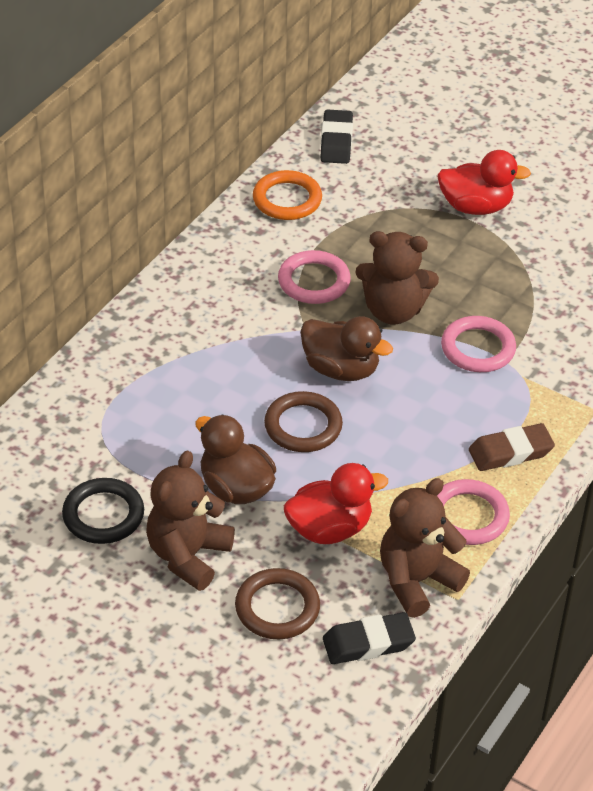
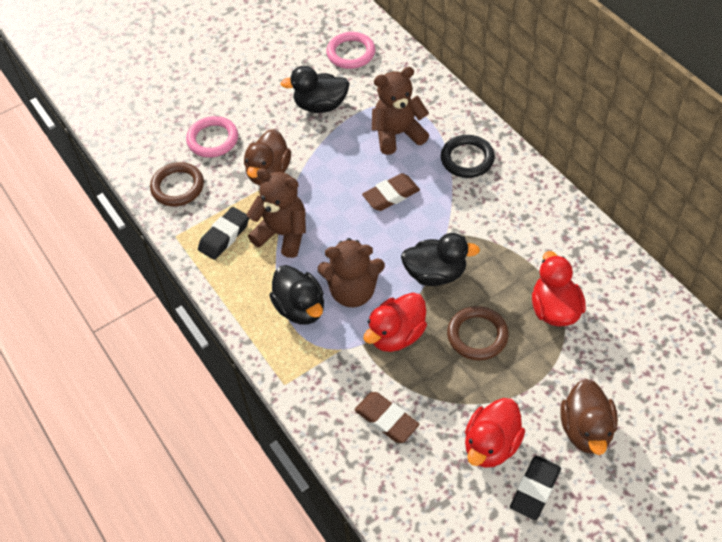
black duck: 0 -> 3
brown eraser: 1 -> 2
orange ring: 1 -> 0
pink ring: 3 -> 2
red duck: 2 -> 3

